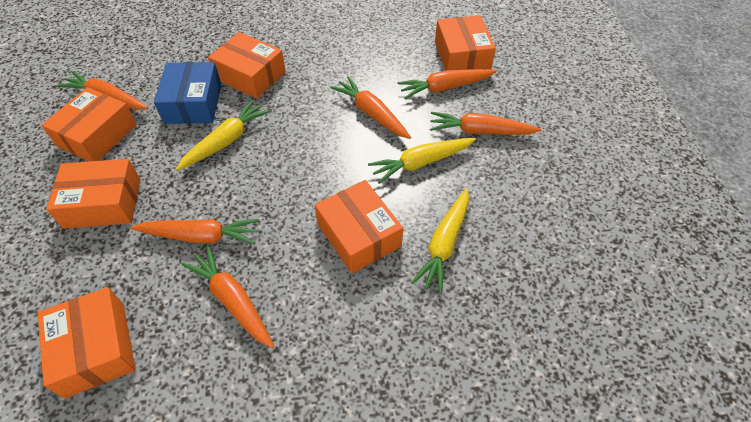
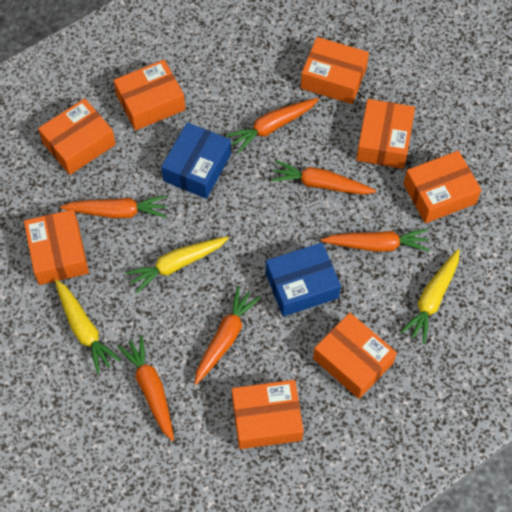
blue box: 1 -> 2
orange box: 6 -> 8

